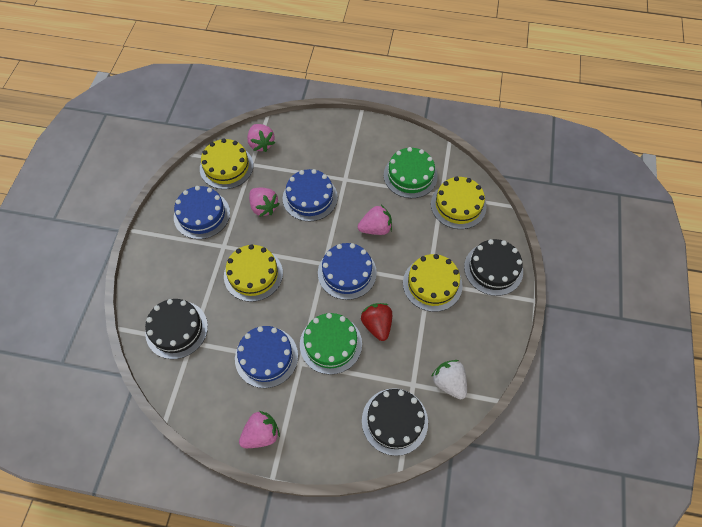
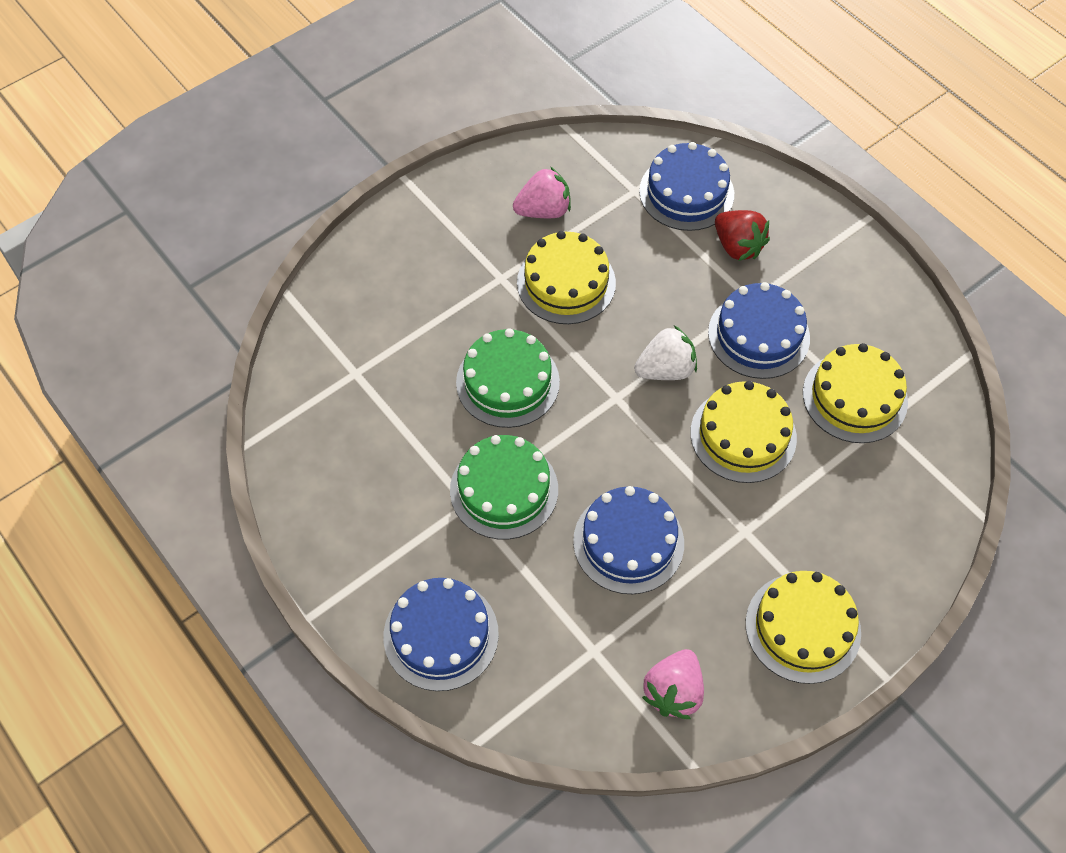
black cake: 3 -> 0
pink strawberry: 4 -> 2

